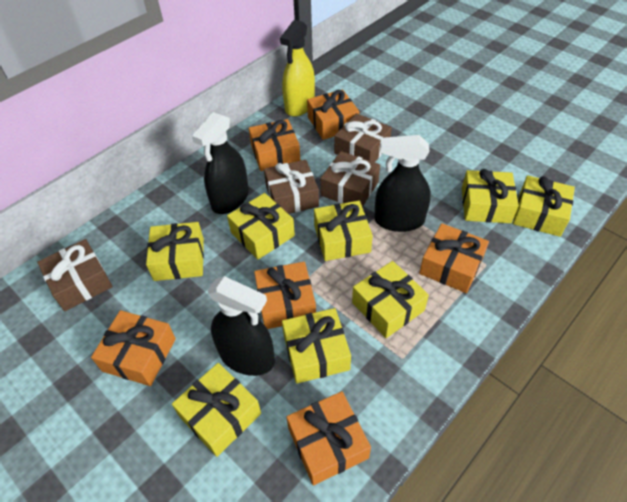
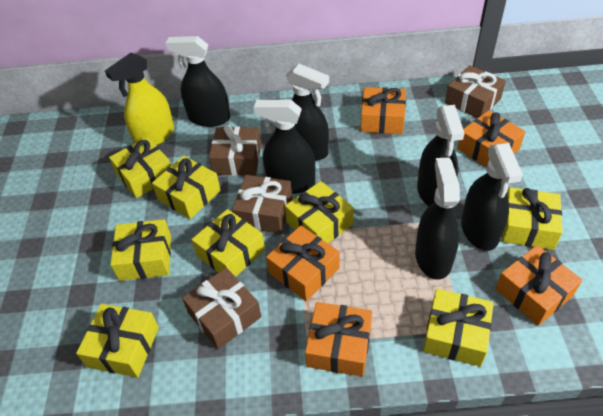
black spray bottle: 3 -> 6
orange gift: 6 -> 5

